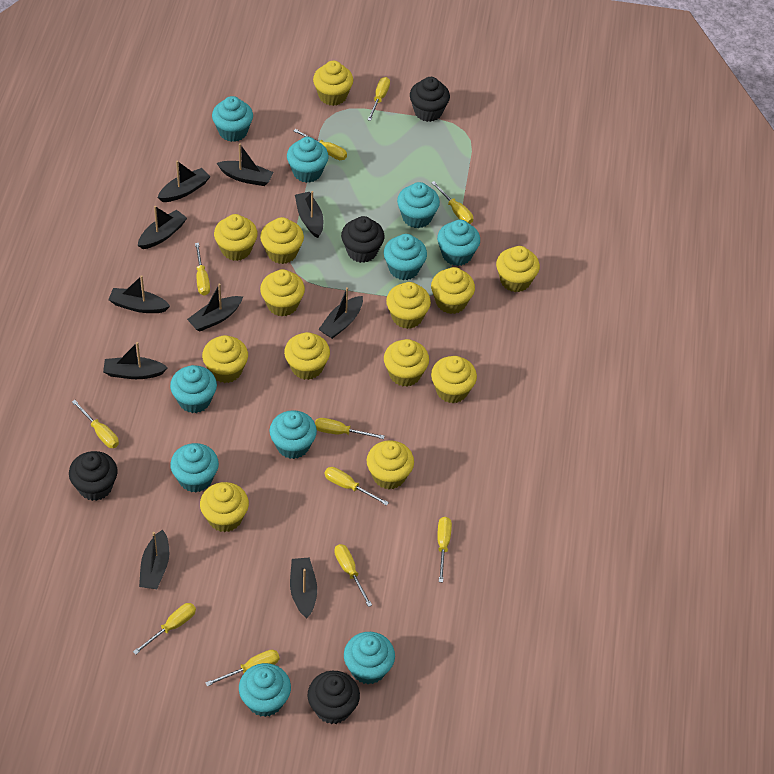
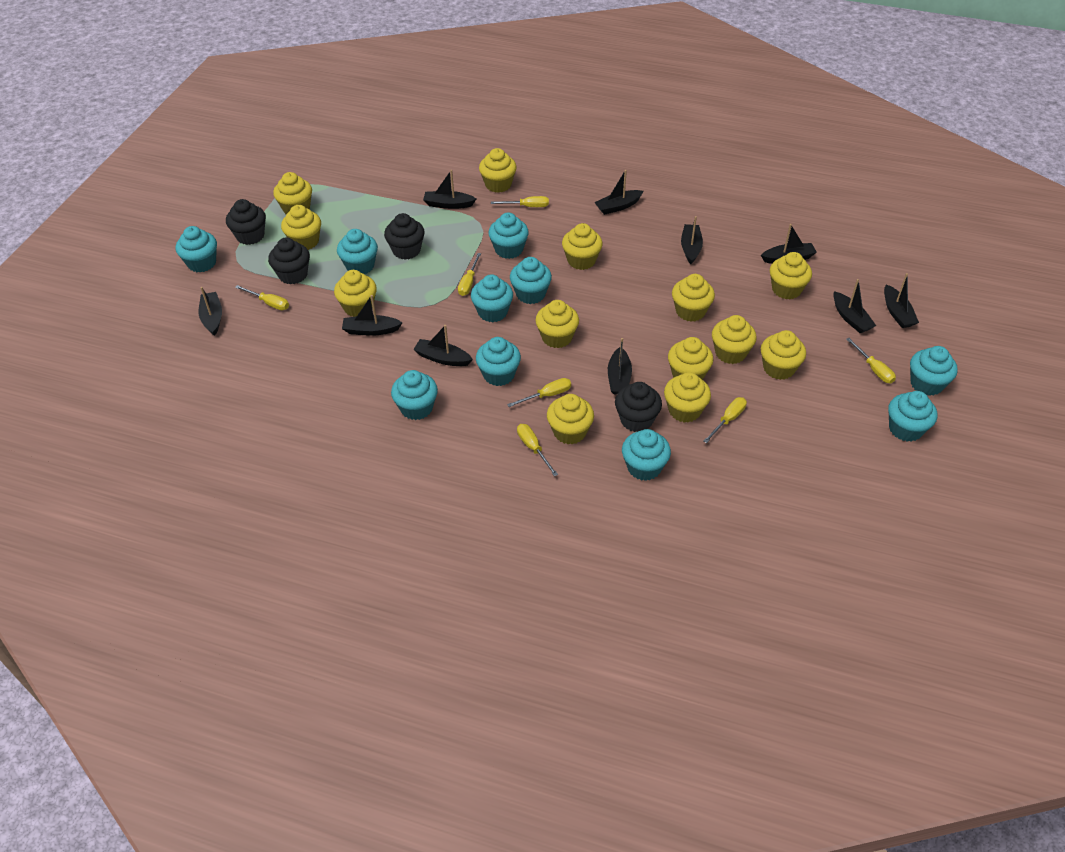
yellow screwdriver: 11 -> 7

